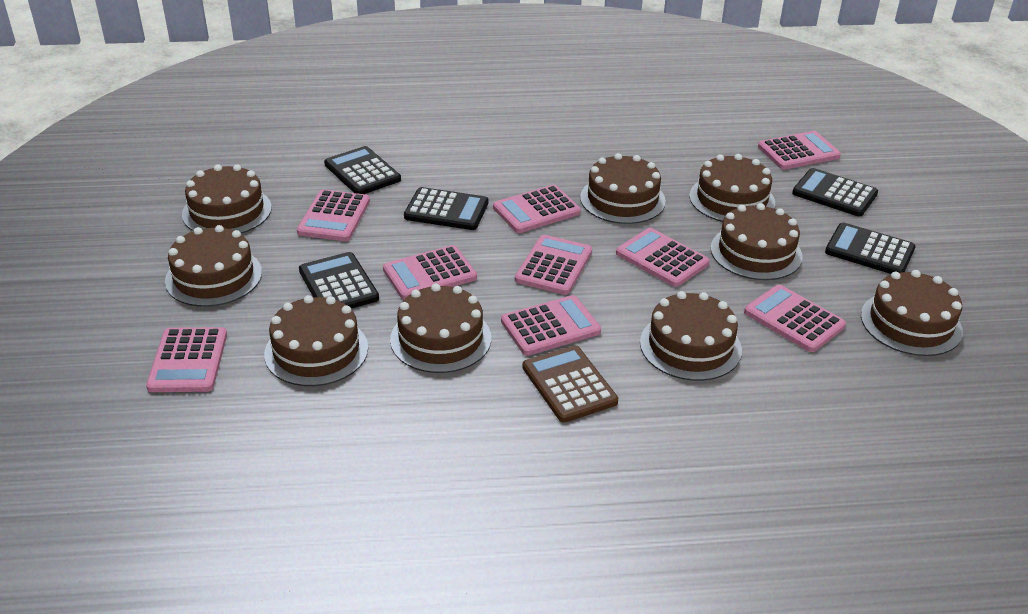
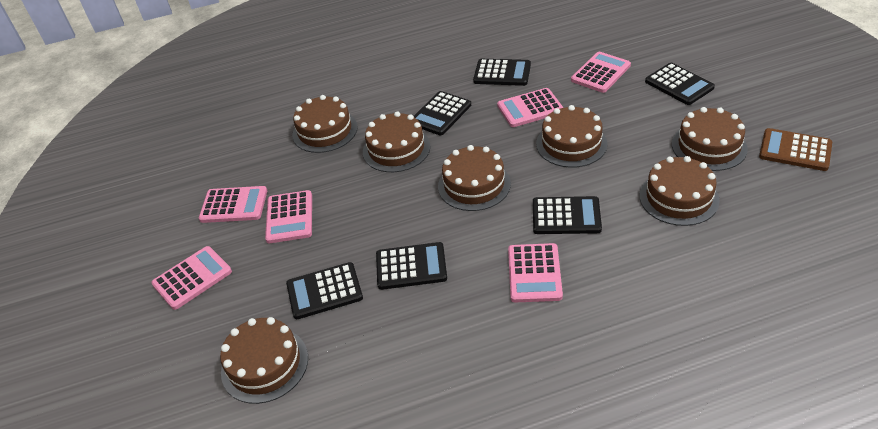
black calculator: 5 -> 6
brown cake: 9 -> 7
pink calculator: 9 -> 6

